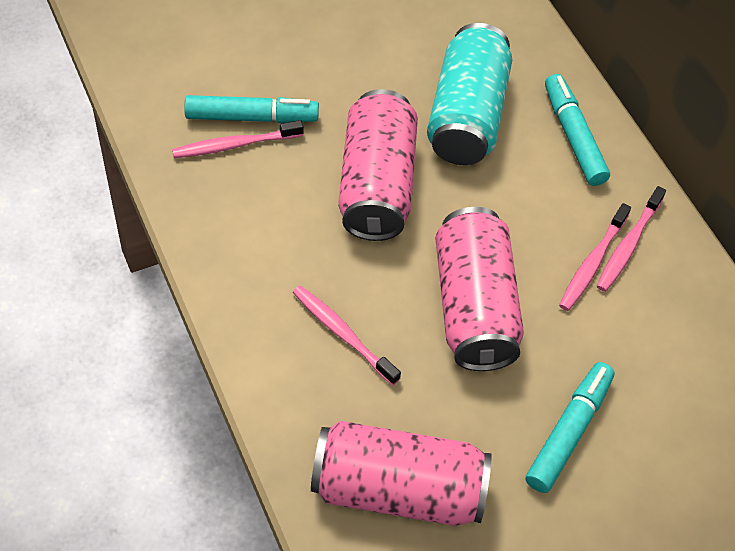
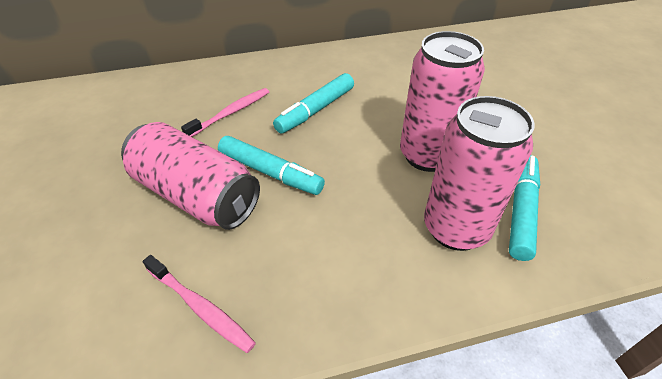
pink toothbrush: 4 -> 2
turquoise can: 1 -> 0

